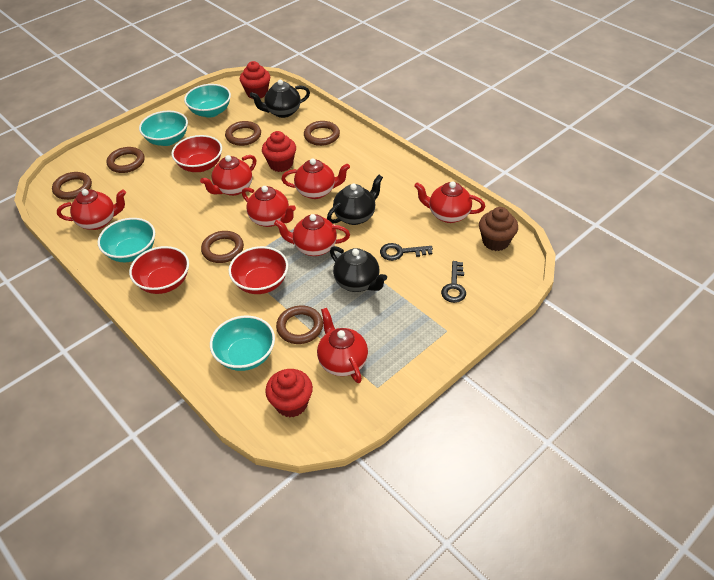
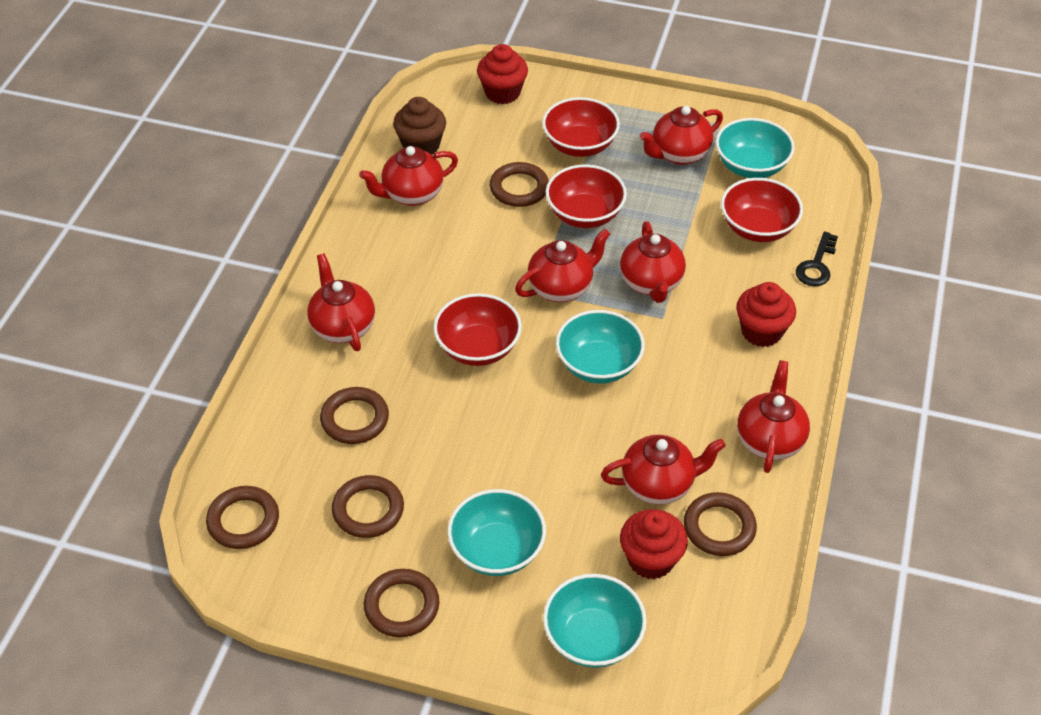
black key: 2 -> 1
black teapot: 3 -> 0
red bowl: 3 -> 4

